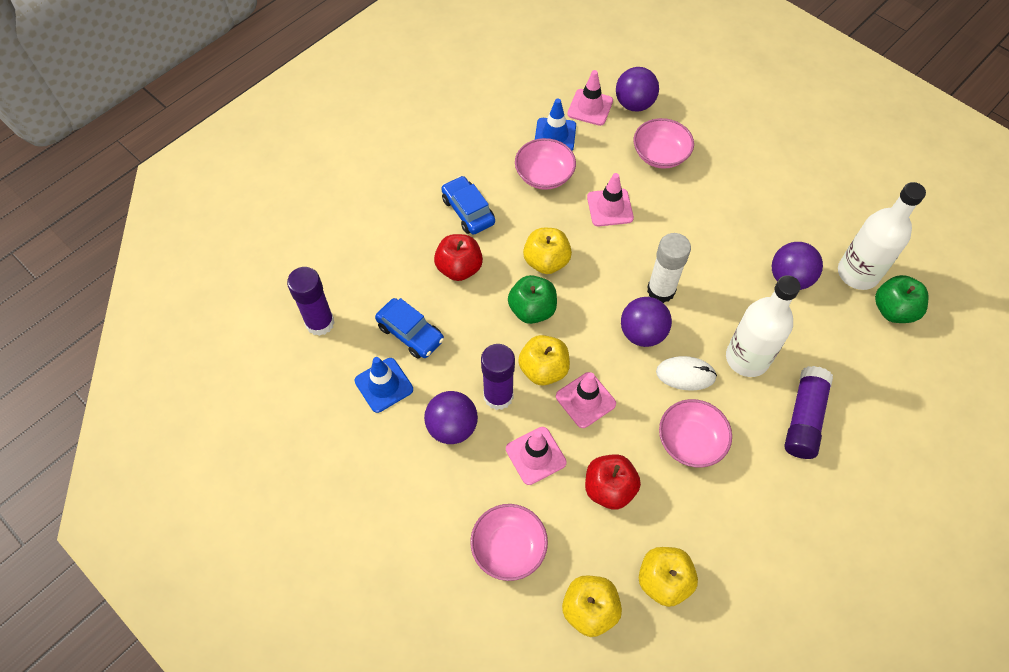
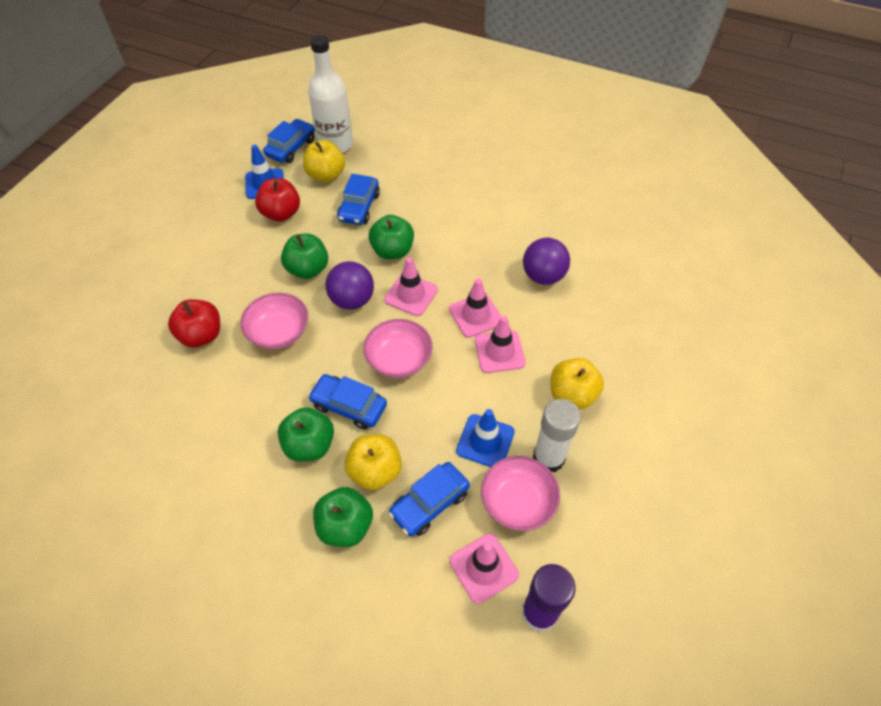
blue car: 2 -> 4
green apple: 2 -> 4
pink bowl: 4 -> 3
purple ball: 4 -> 2
purple glue stick: 3 -> 1
white bottle: 2 -> 1
white mouse: 1 -> 0
yellow apple: 4 -> 3

